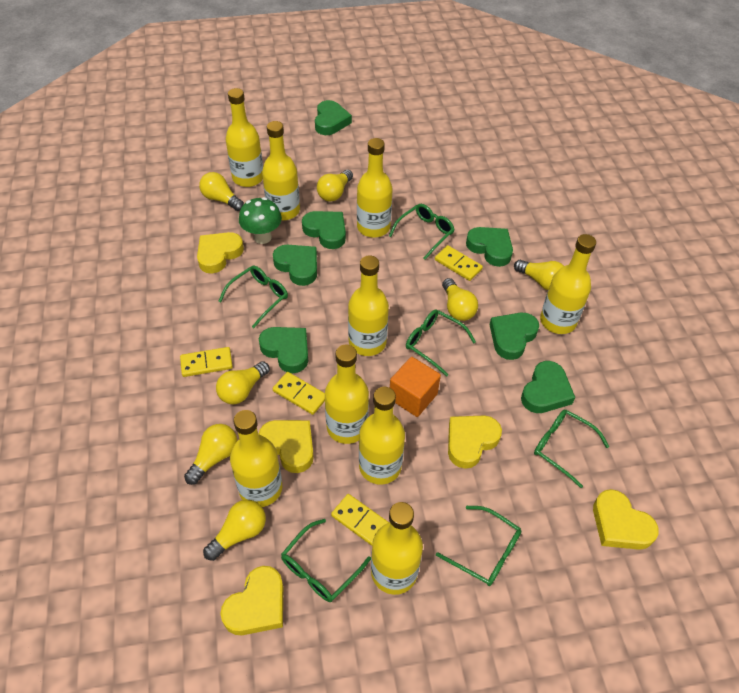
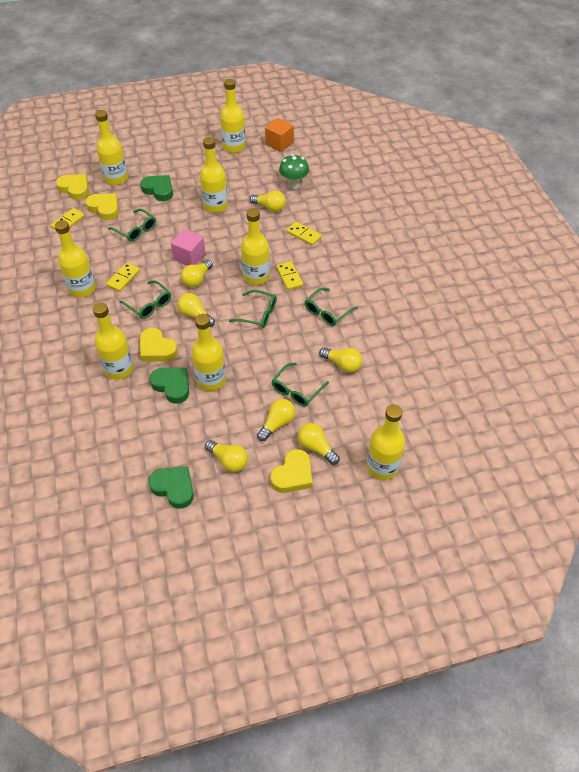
green glasses: 6 -> 5
green heart: 7 -> 3
pink cube: 0 -> 1
yellow bottle: 9 -> 8
yellow heart: 5 -> 4

